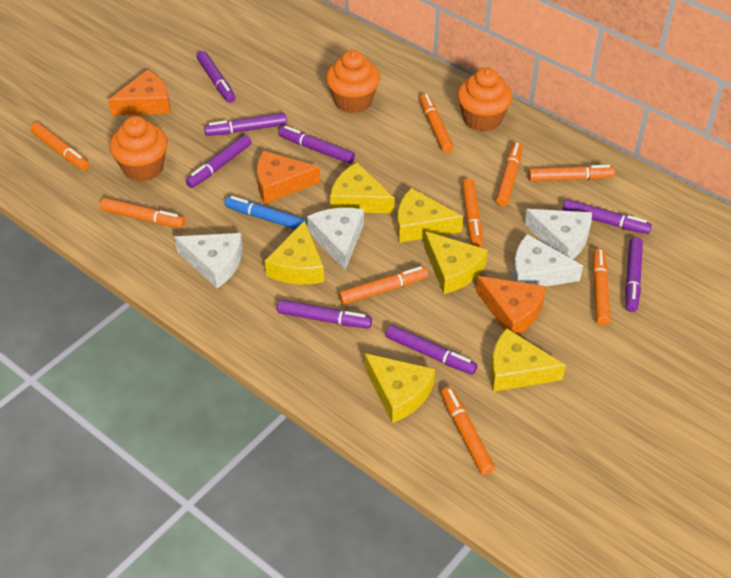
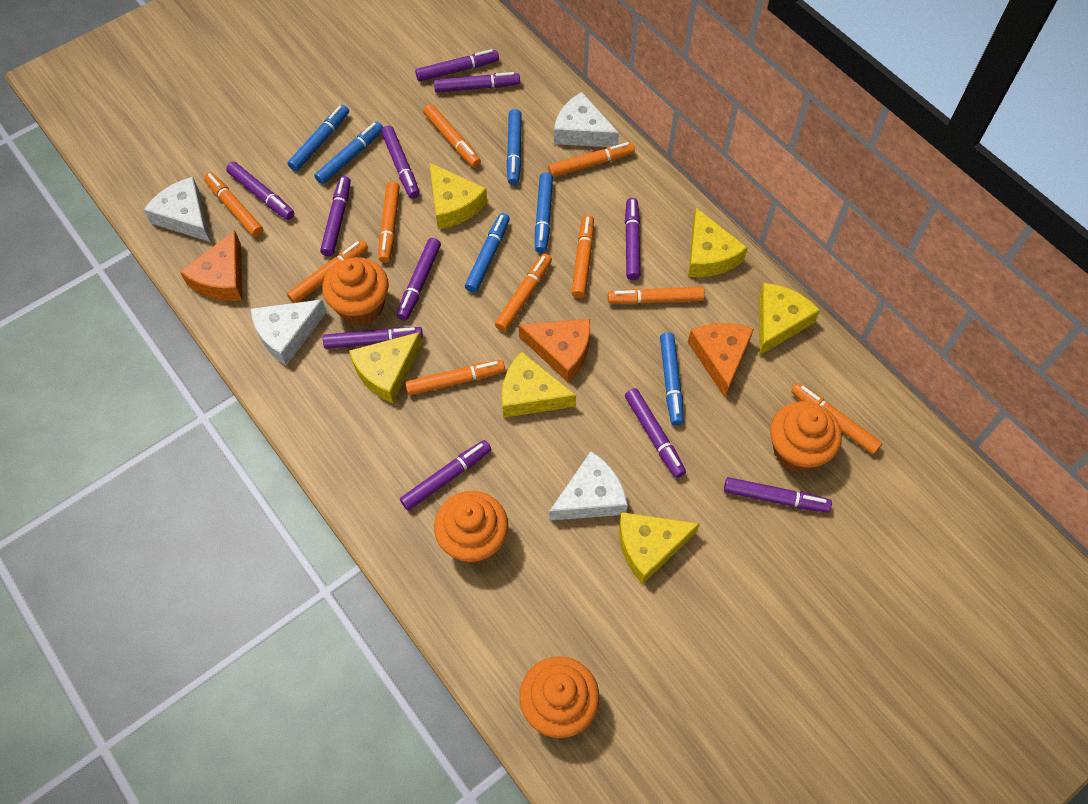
blue marker: 1 -> 6
orange cupcake: 3 -> 4
orange marker: 9 -> 10
purple marker: 8 -> 11

